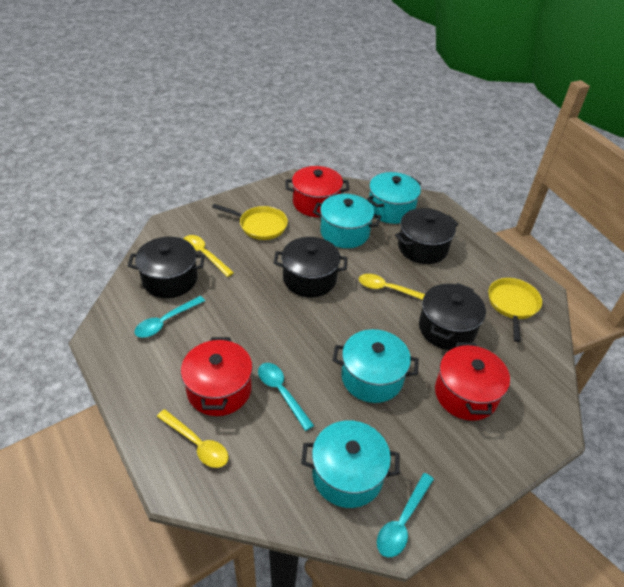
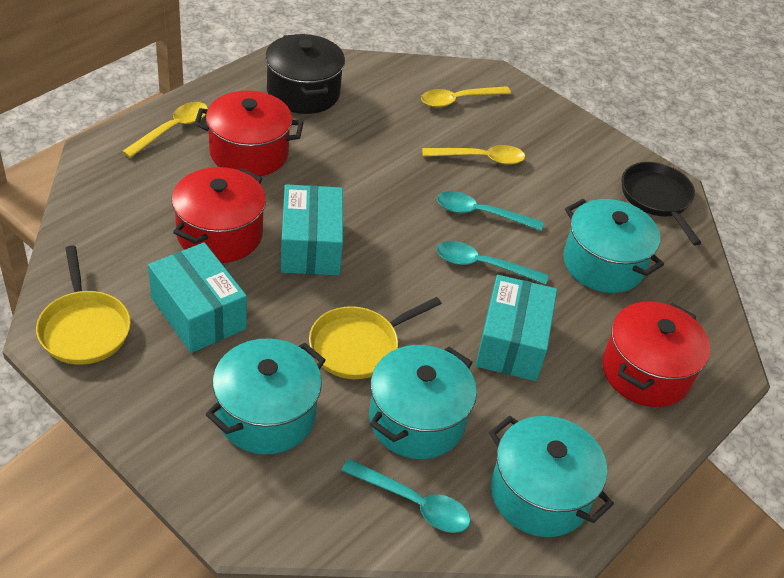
black pan: 0 -> 1
black pot: 4 -> 1
turquoise box: 0 -> 3

